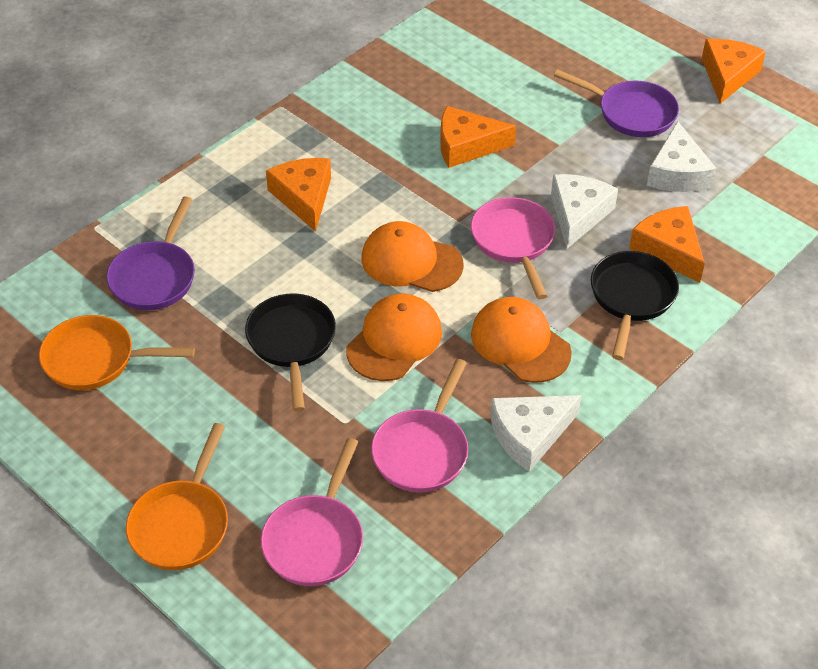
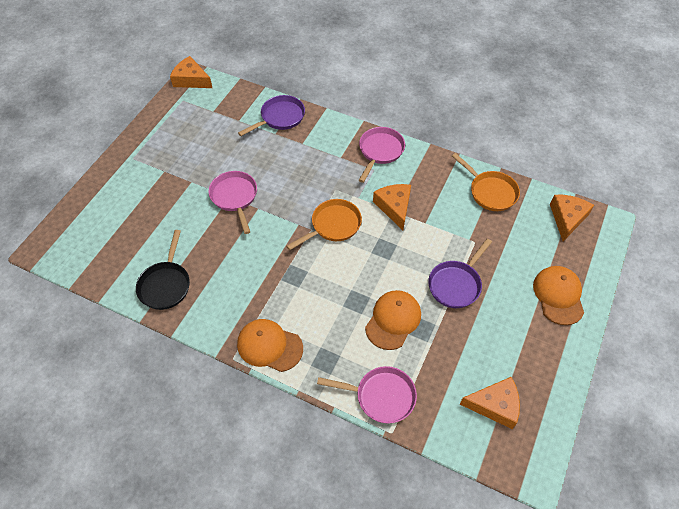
black pan: 2 -> 1
white cheese: 3 -> 0

